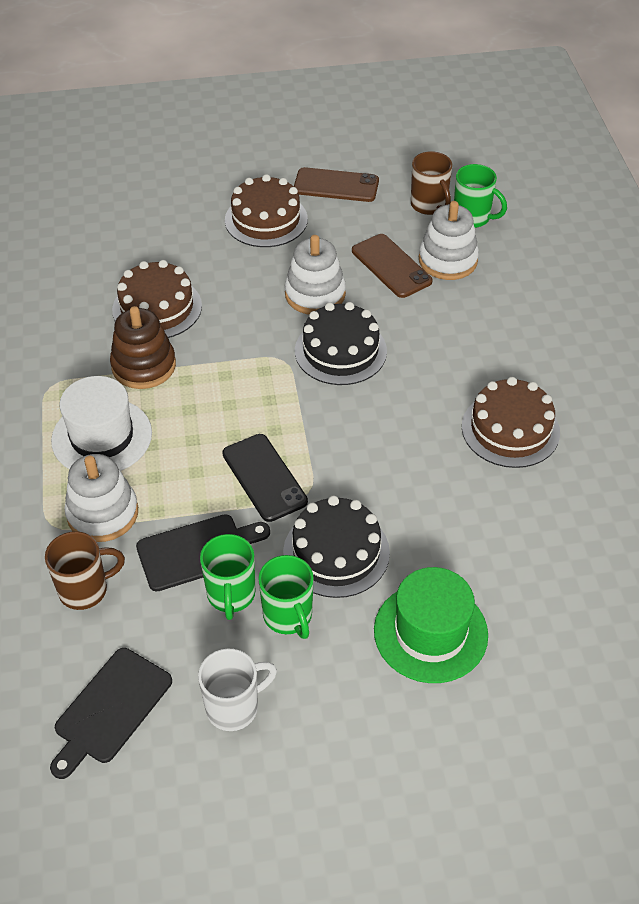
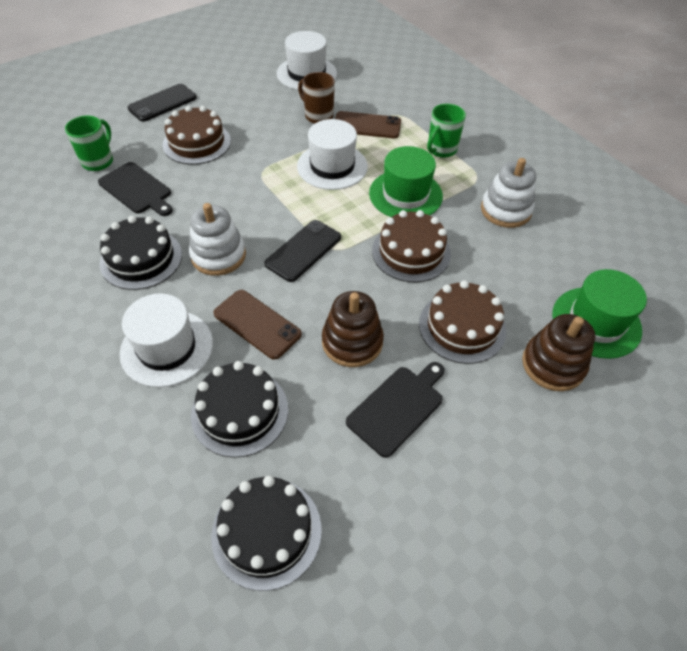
black cake: 2 -> 3
black phone: 1 -> 2
brown mug: 2 -> 1
brown stacking toy: 1 -> 2
green hat: 1 -> 2
green mug: 3 -> 2
white hat: 1 -> 3
white mug: 1 -> 0
white stacking toy: 3 -> 2

